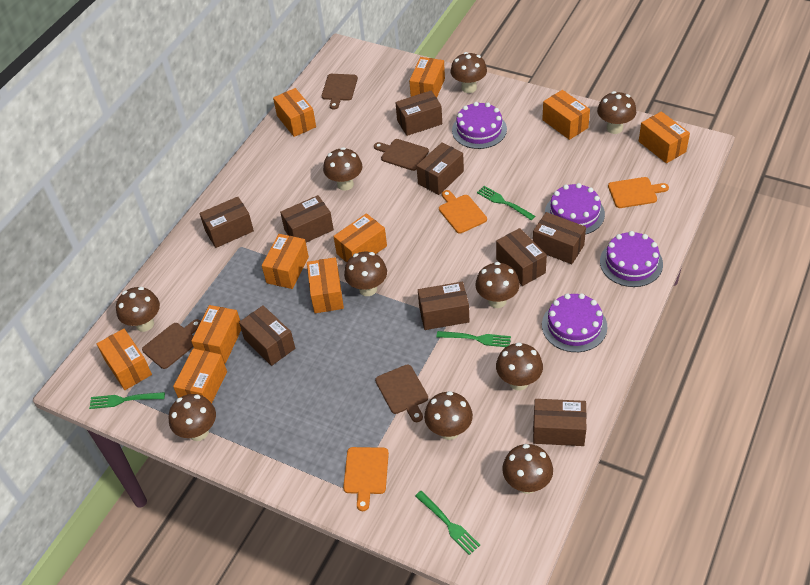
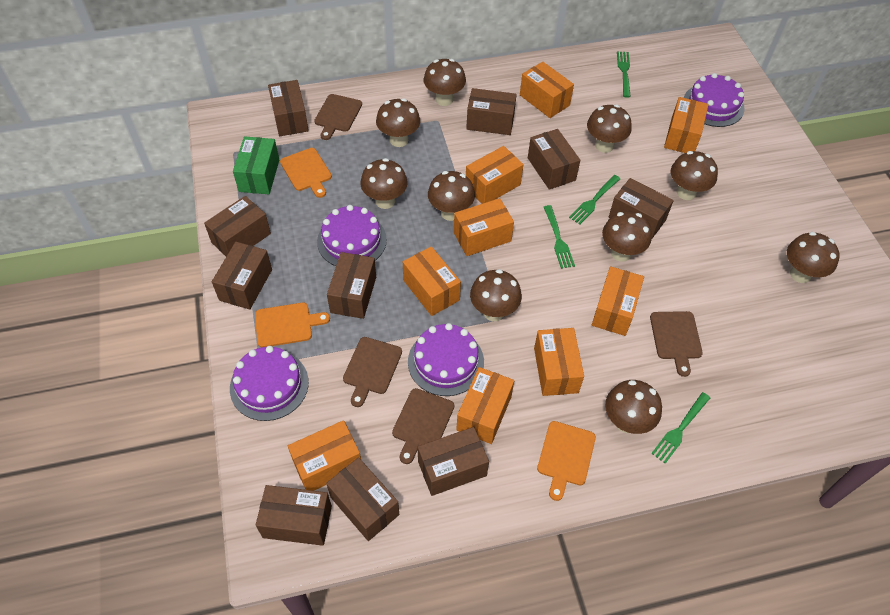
brown box: 9 -> 10
green box: 0 -> 1
orange box: 10 -> 9

